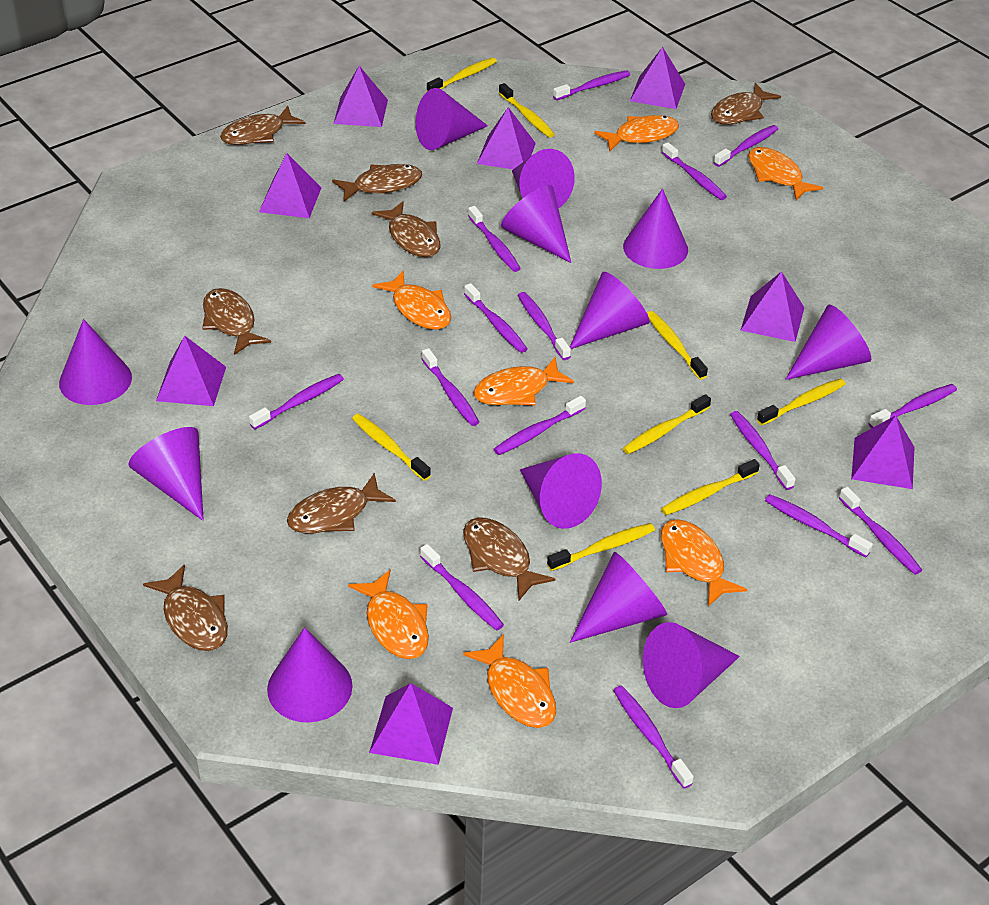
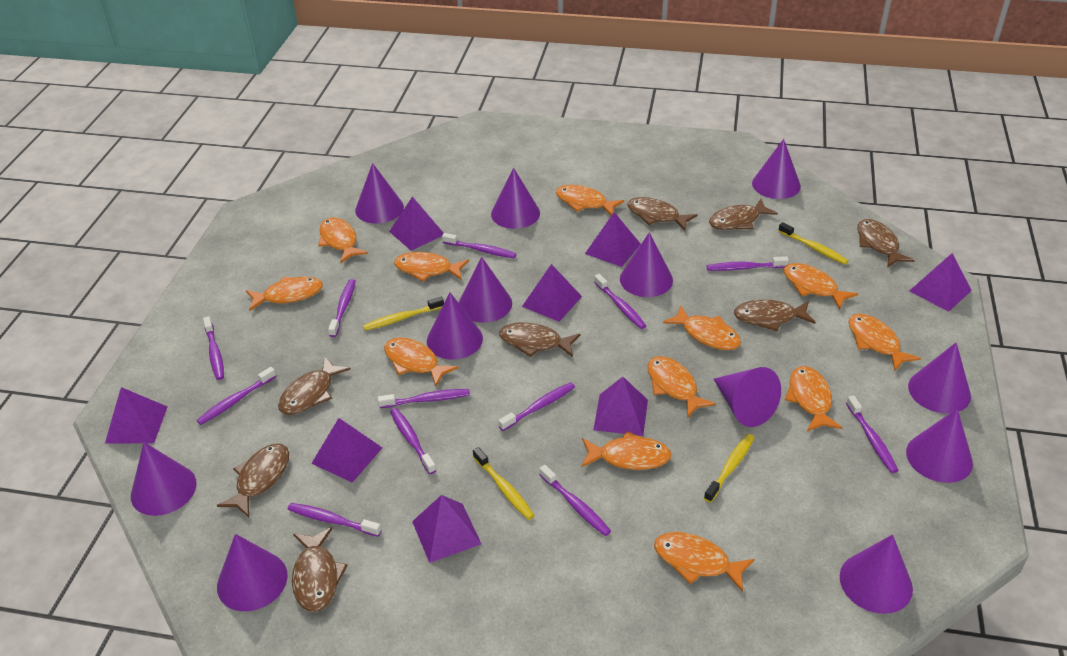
orange fish: 7 -> 12
purple toothbrush: 15 -> 12
yellow toothbrush: 8 -> 4

